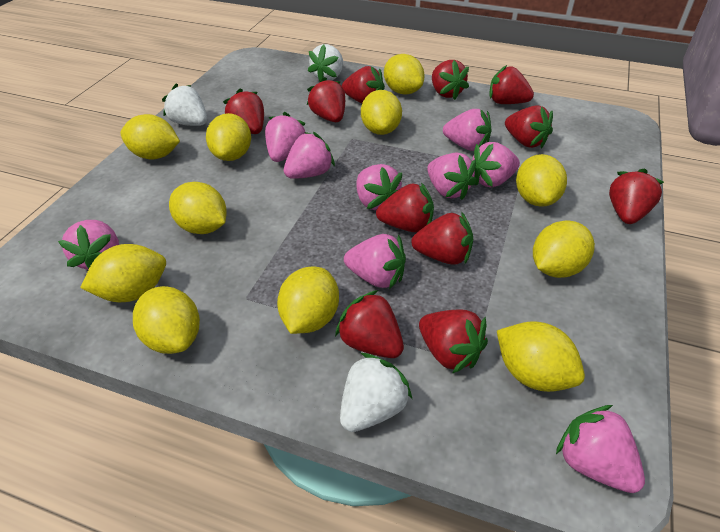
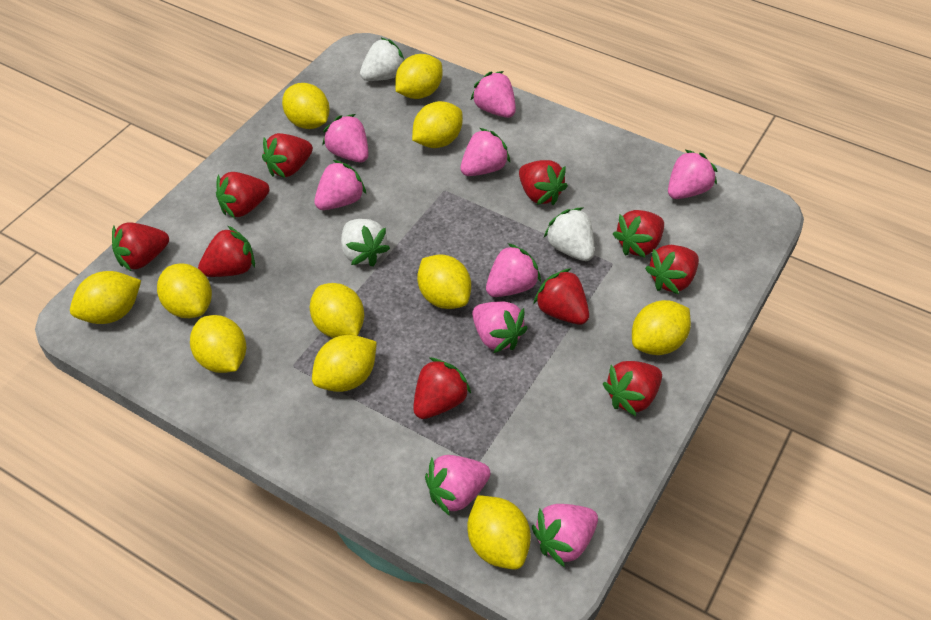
red strawberry: 11 -> 10

